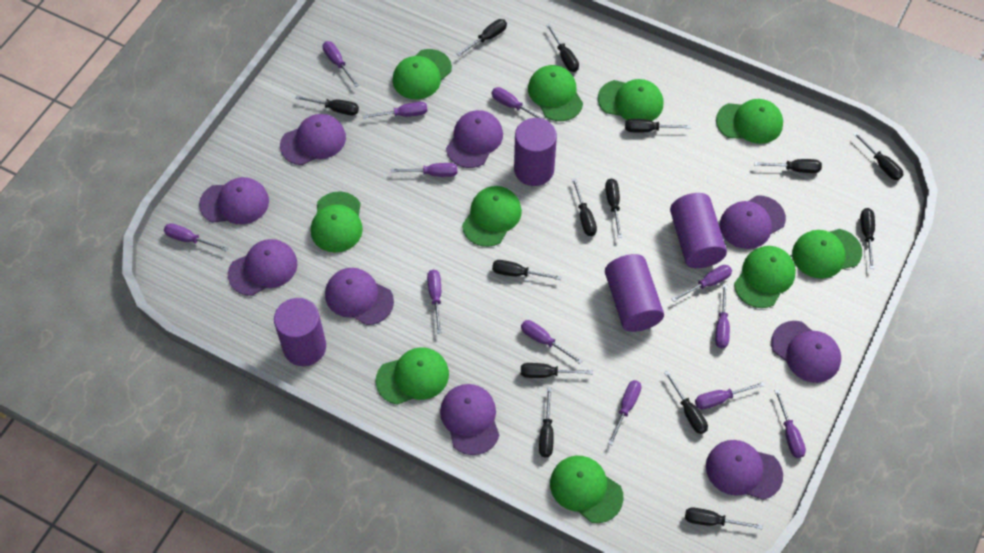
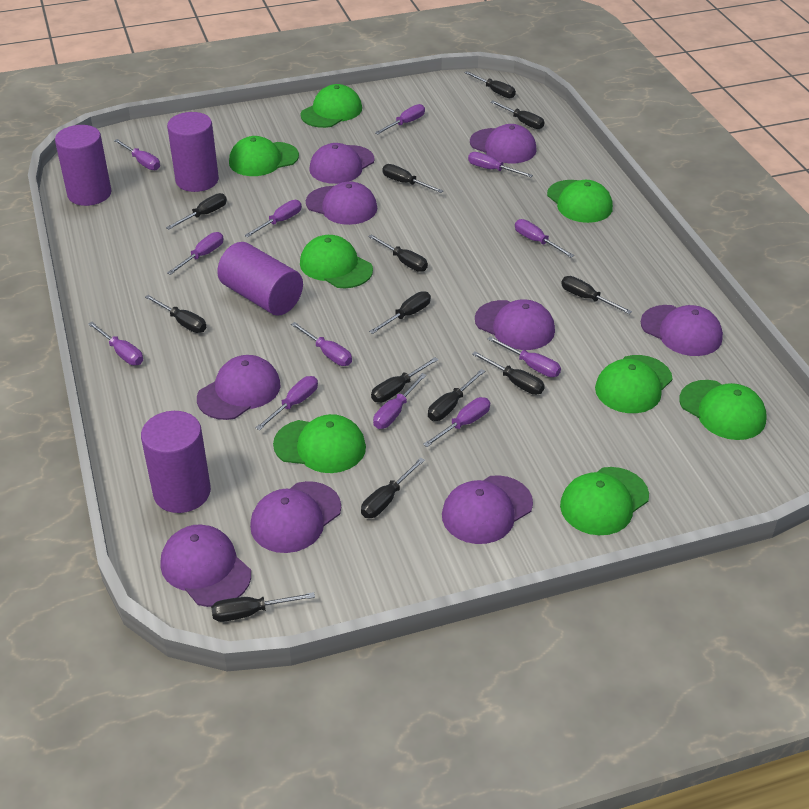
black screwdriver: 14 -> 13
green cap: 10 -> 8

